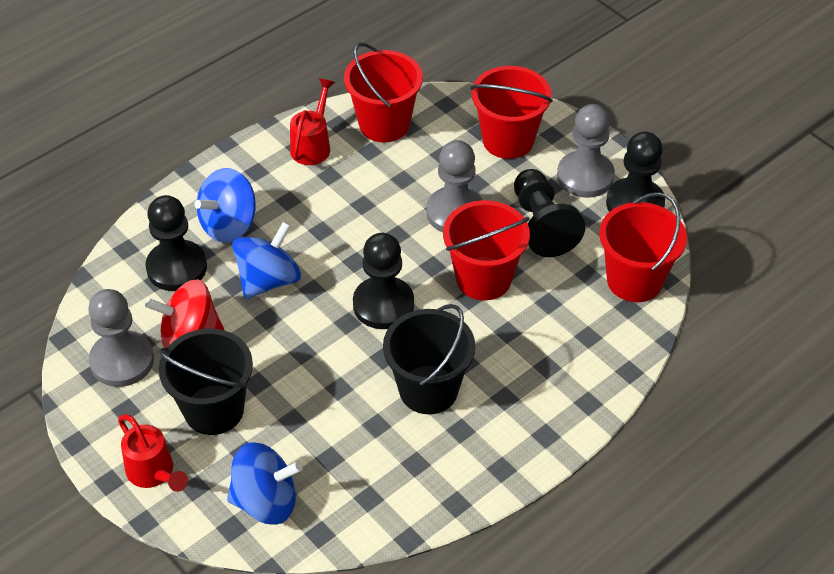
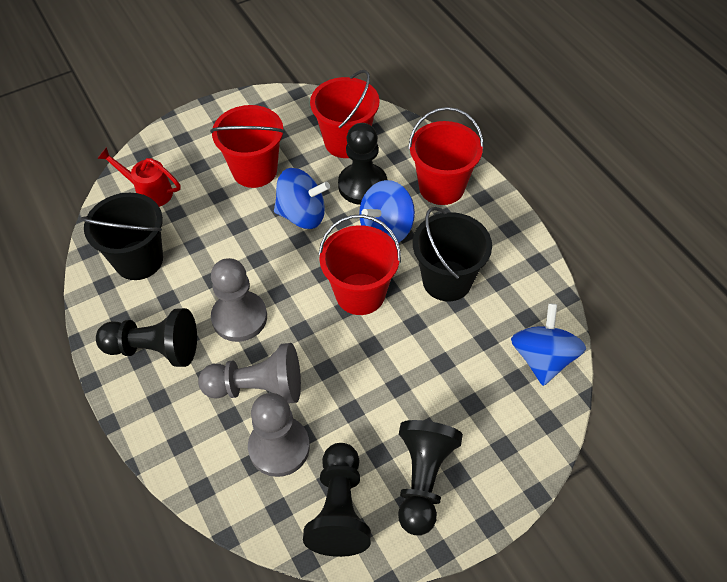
red spinning top: 1 -> 0
red watering can: 2 -> 1

